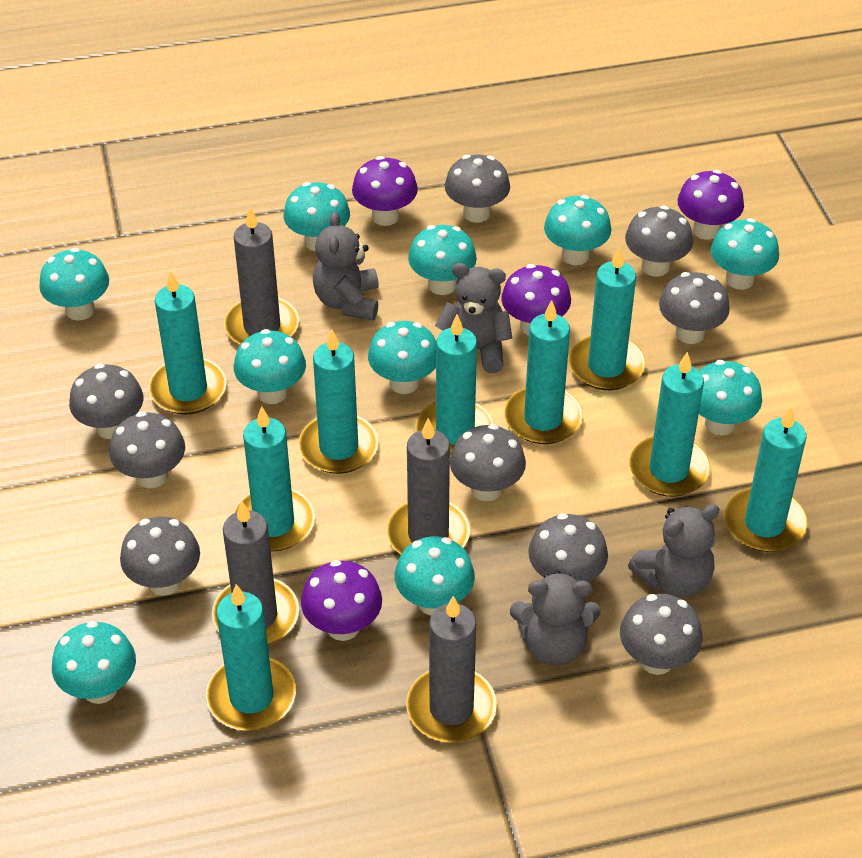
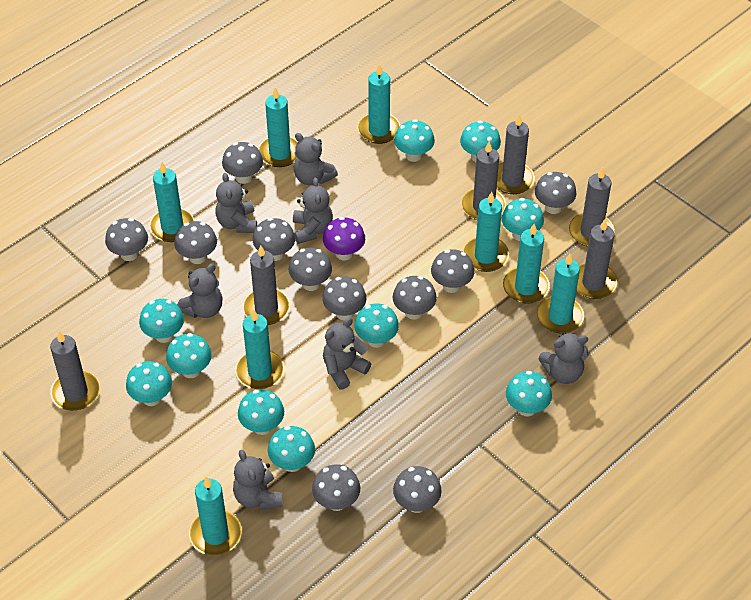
grey candle: 4 -> 6
grey mushroom: 9 -> 11
grey teddy bear: 4 -> 7
purple mushroom: 4 -> 1
turquoise candle: 9 -> 8

